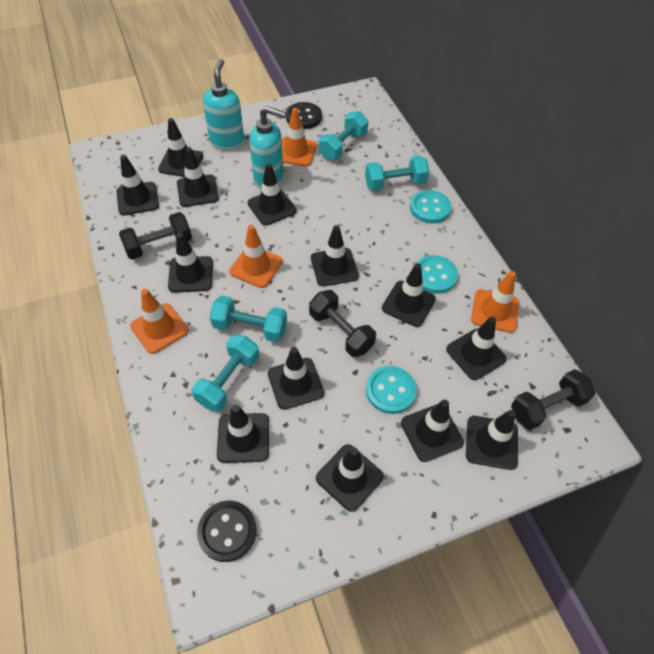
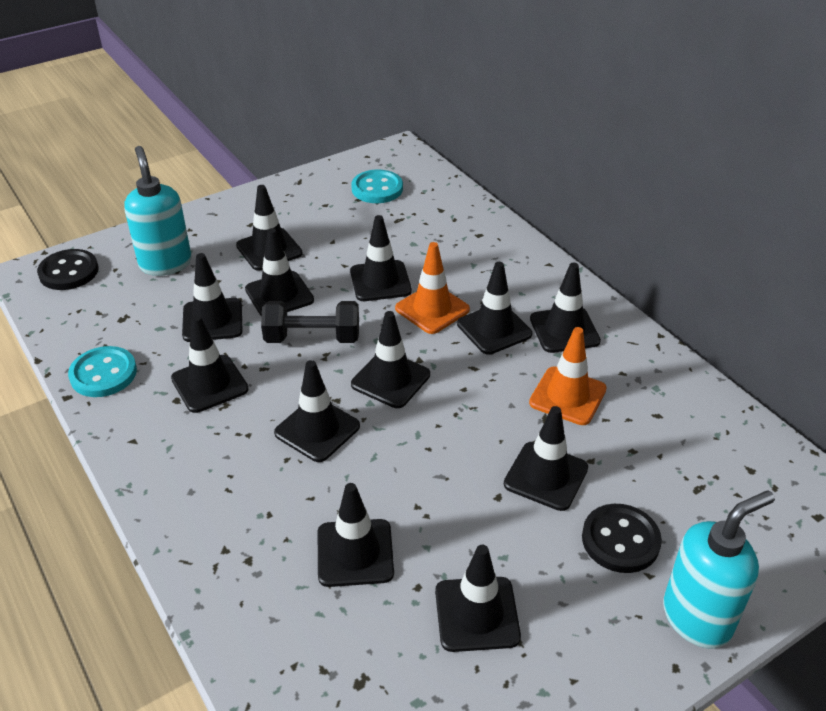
black dumbbell: 3 -> 1
black traffic cone: 13 -> 12
orange traffic cone: 4 -> 2
turquoise button: 3 -> 2
turquoise dumbbell: 4 -> 0

